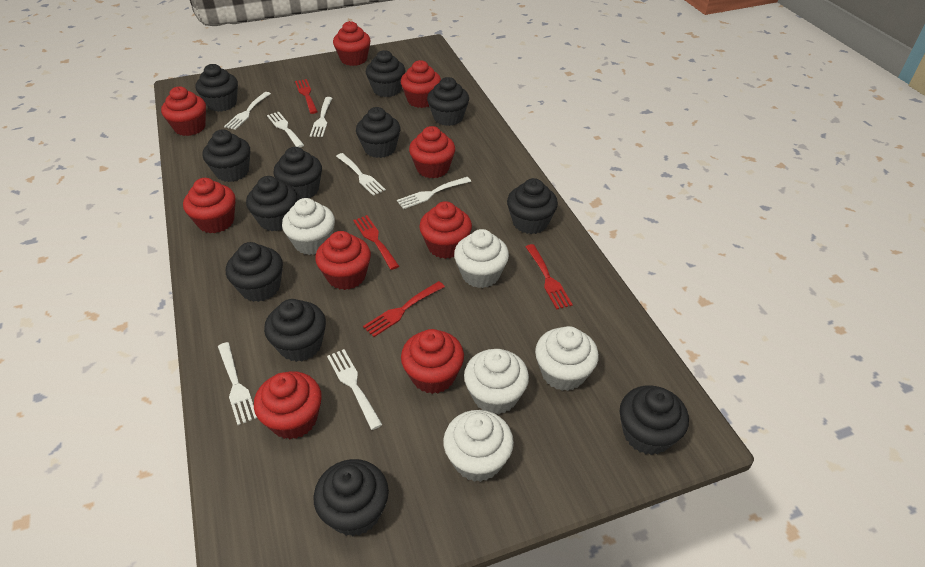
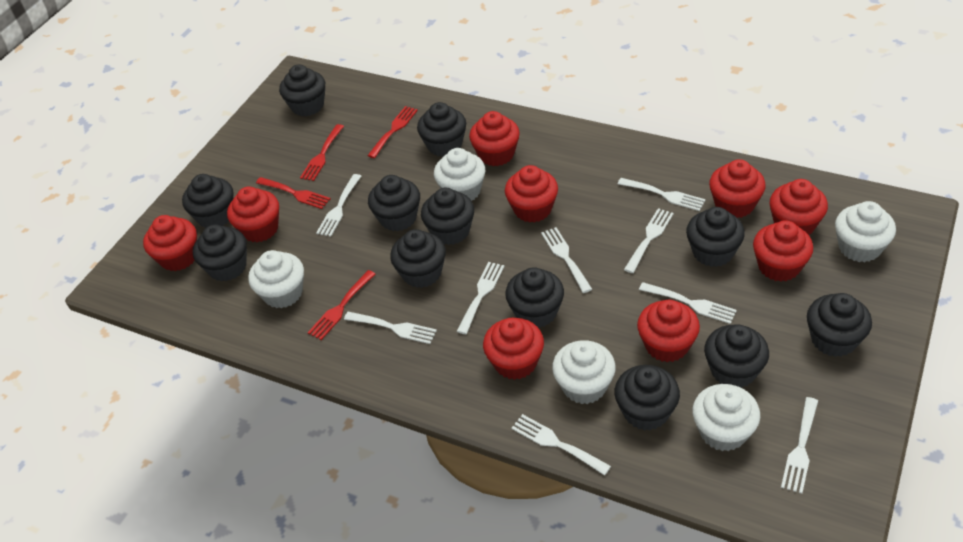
white fork: 7 -> 9

